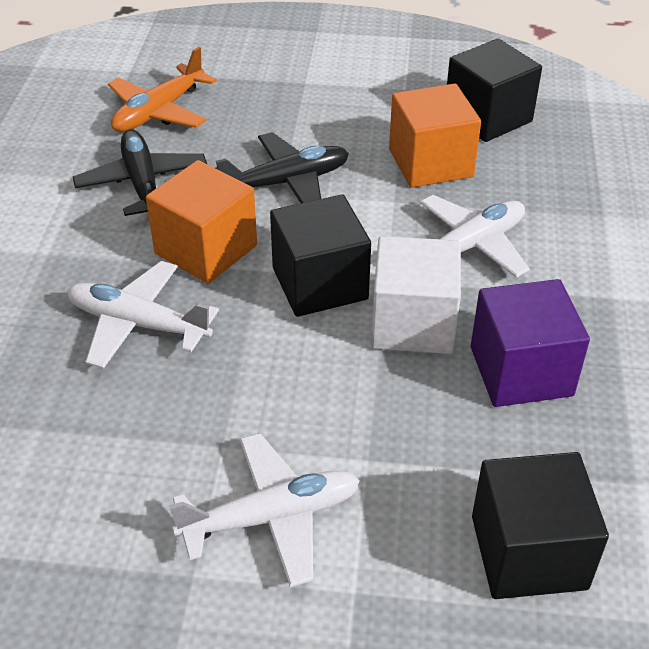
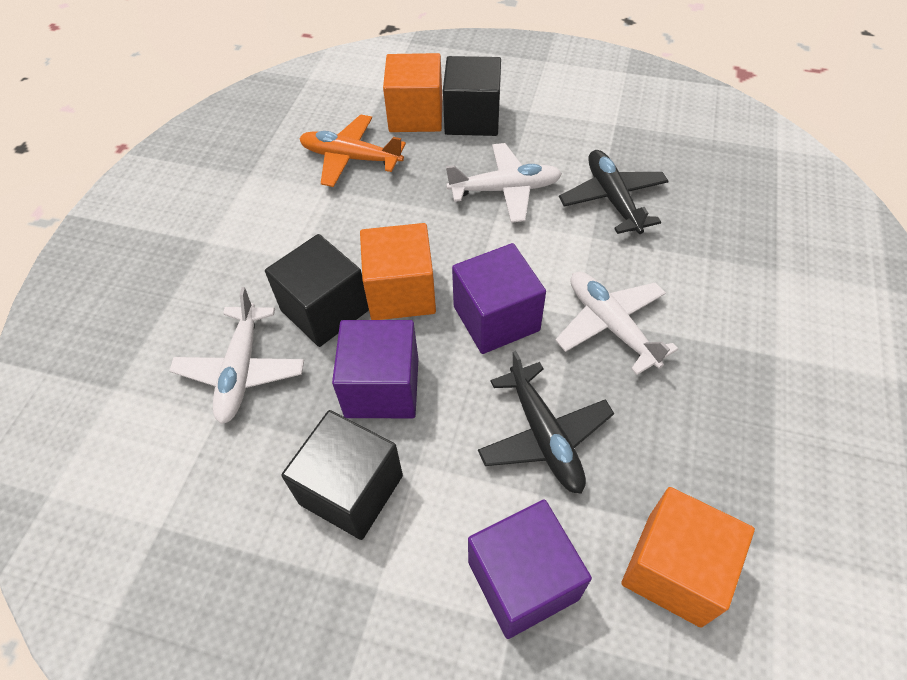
orange cube: 2 -> 3
purple cube: 1 -> 3
white cube: 1 -> 0

